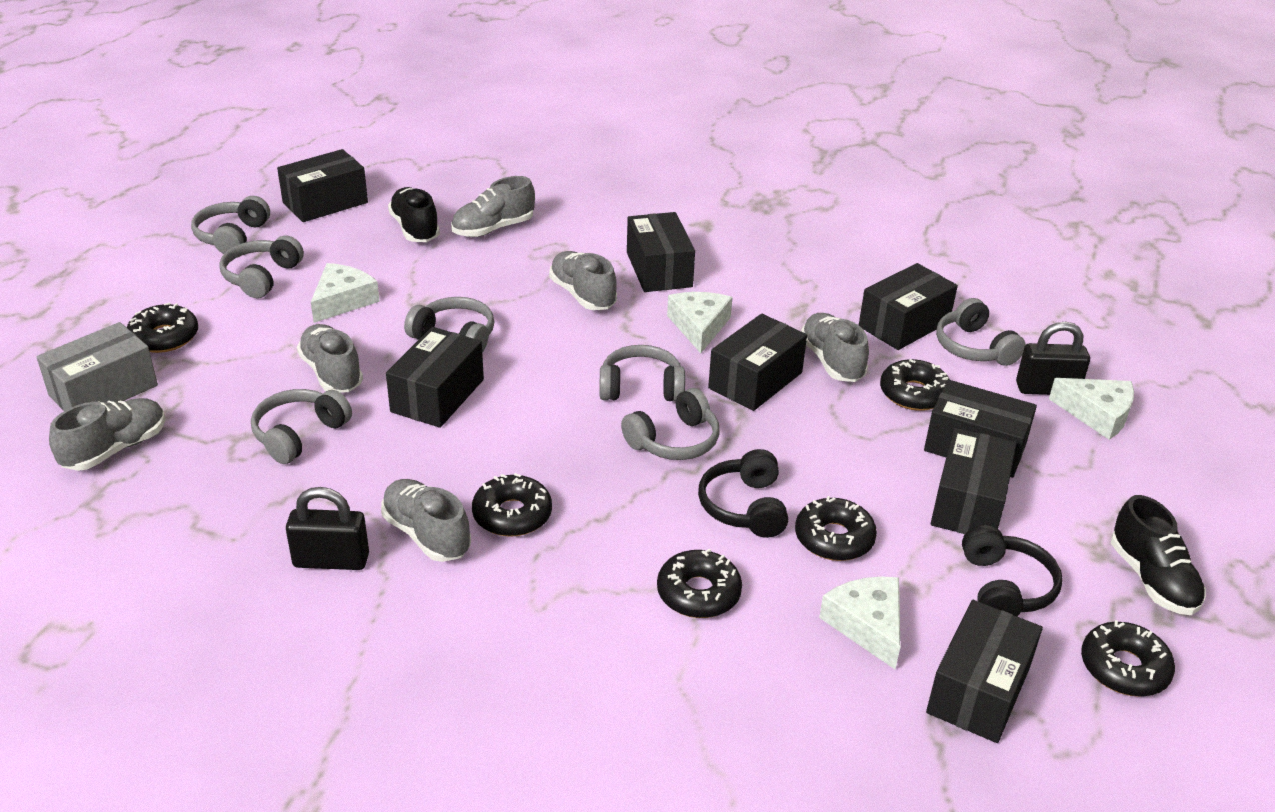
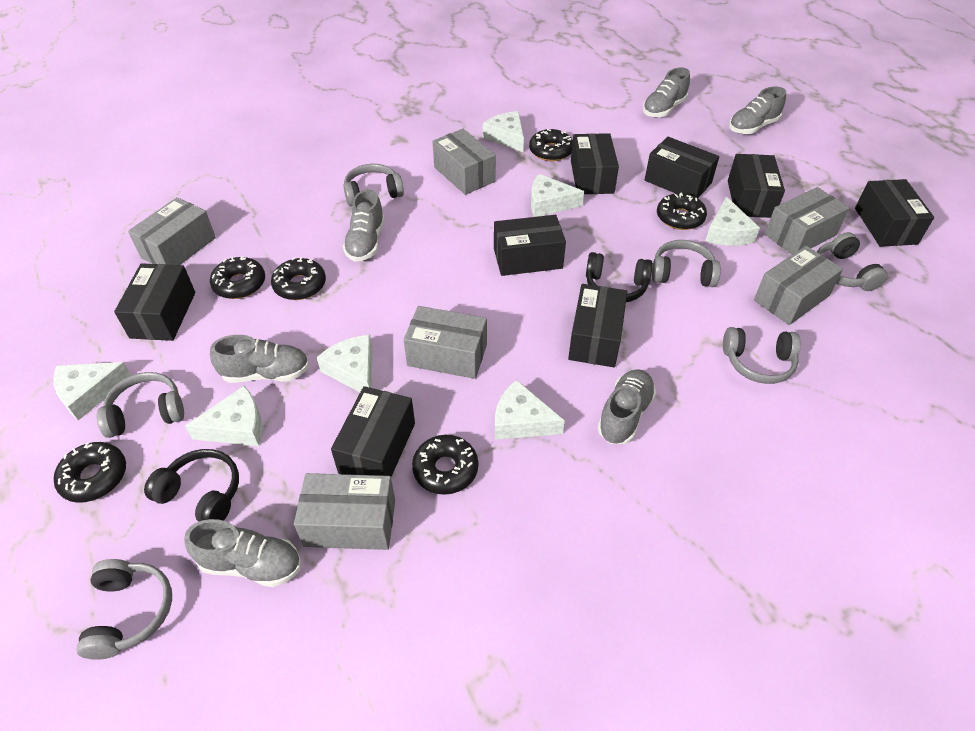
black padlock: 2 -> 0
black shoe: 2 -> 0
grey box: 1 -> 6
grey headphones: 7 -> 6
white cheese: 4 -> 7

